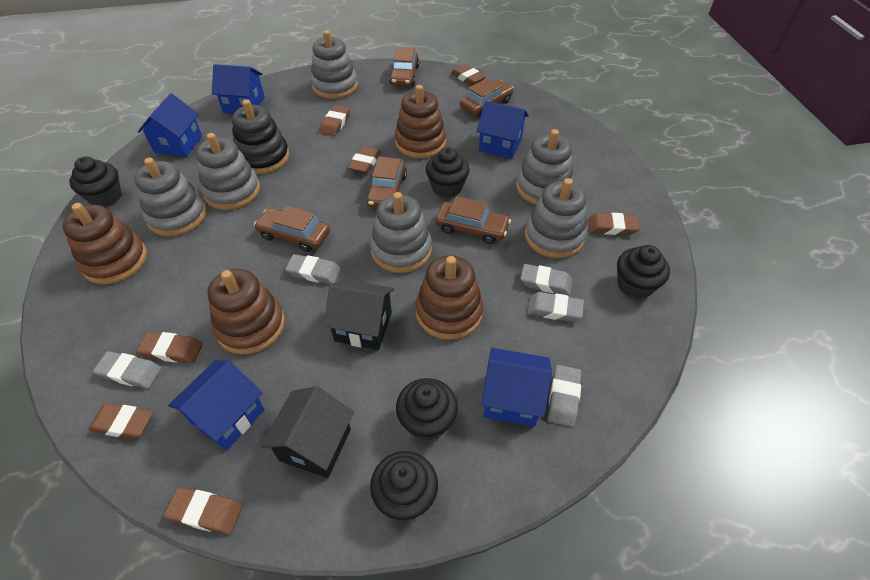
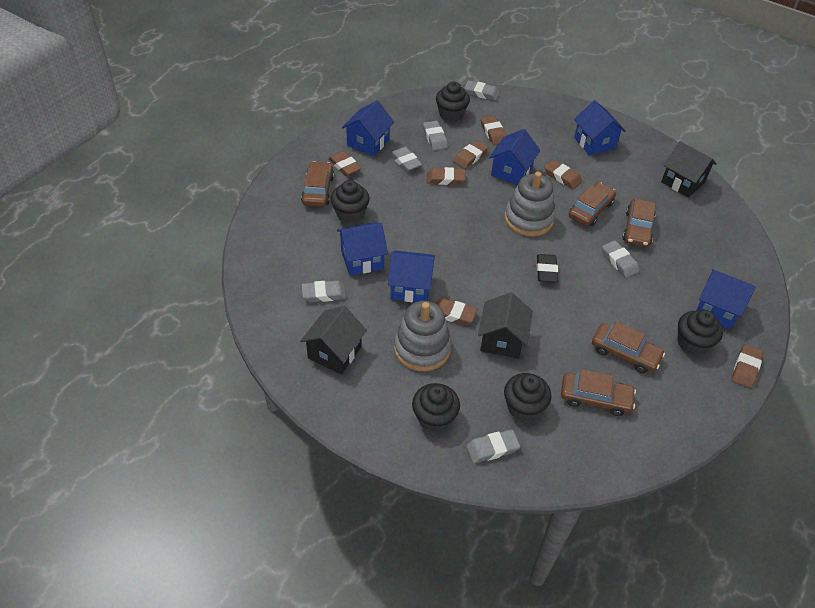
black eraser: 0 -> 1
black house: 2 -> 3
black stacking toy: 1 -> 0
blue house: 5 -> 6
brown stacking toy: 4 -> 0
grey eraser: 5 -> 6
grey stacking toy: 6 -> 2

